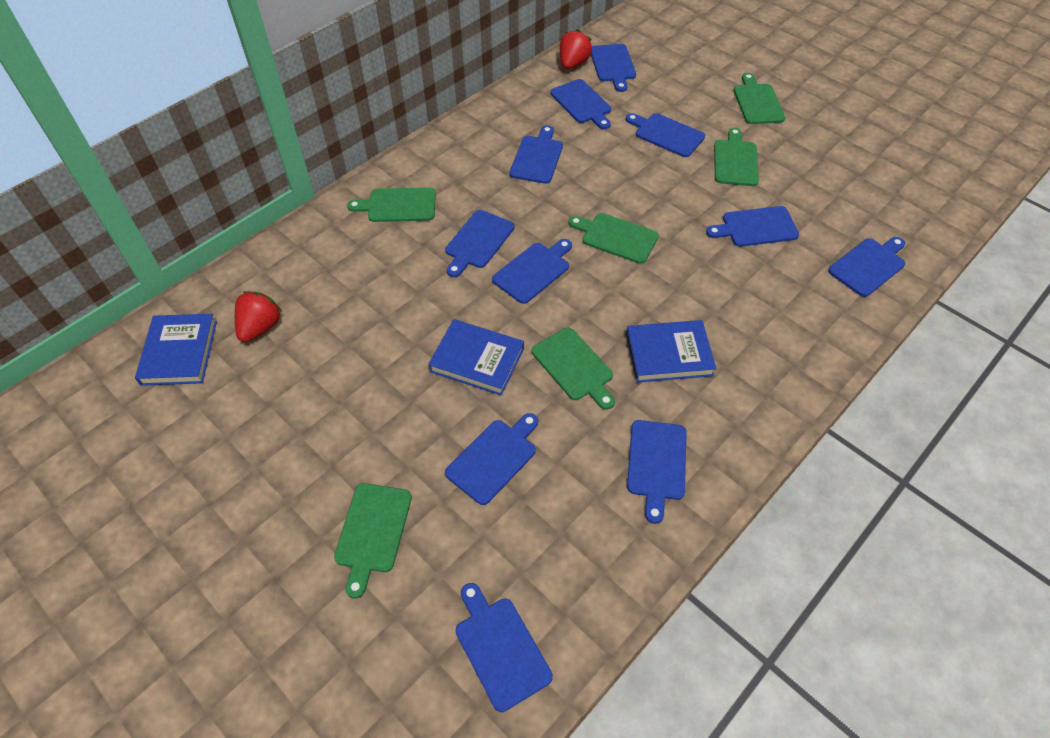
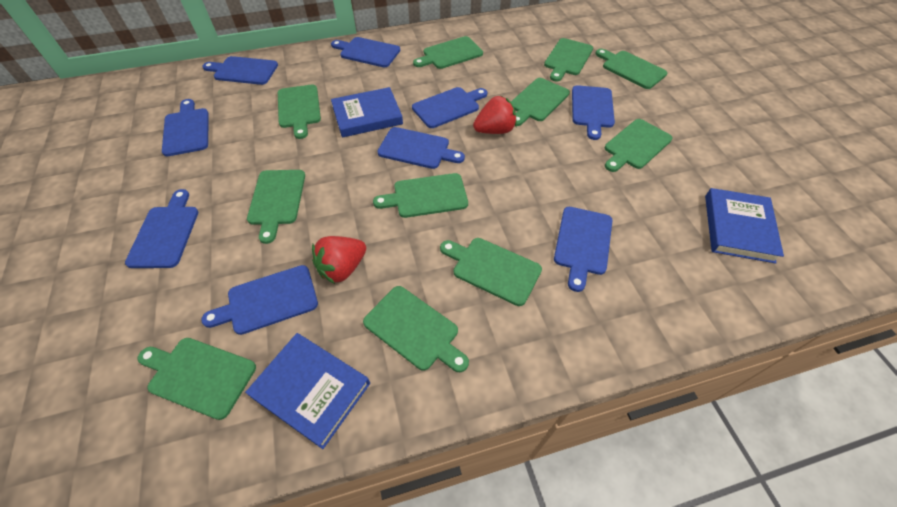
blue cutting board: 11 -> 9
green cutting board: 6 -> 11

